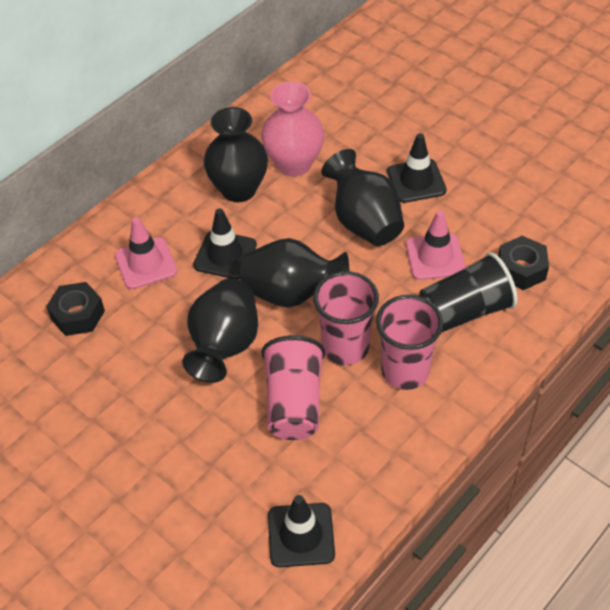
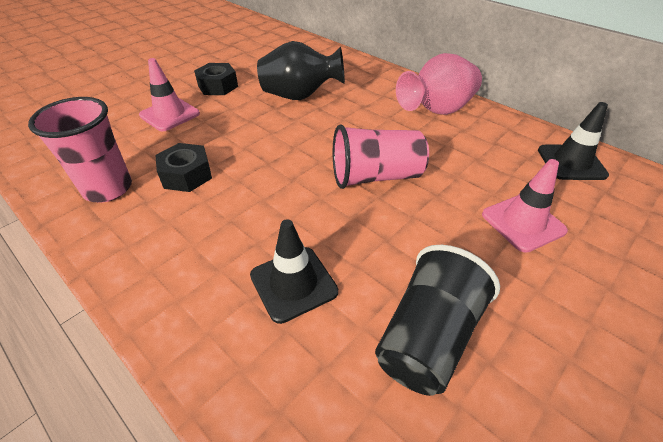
black traffic cone: 3 -> 2
black vase: 4 -> 1
pink cup: 3 -> 2

